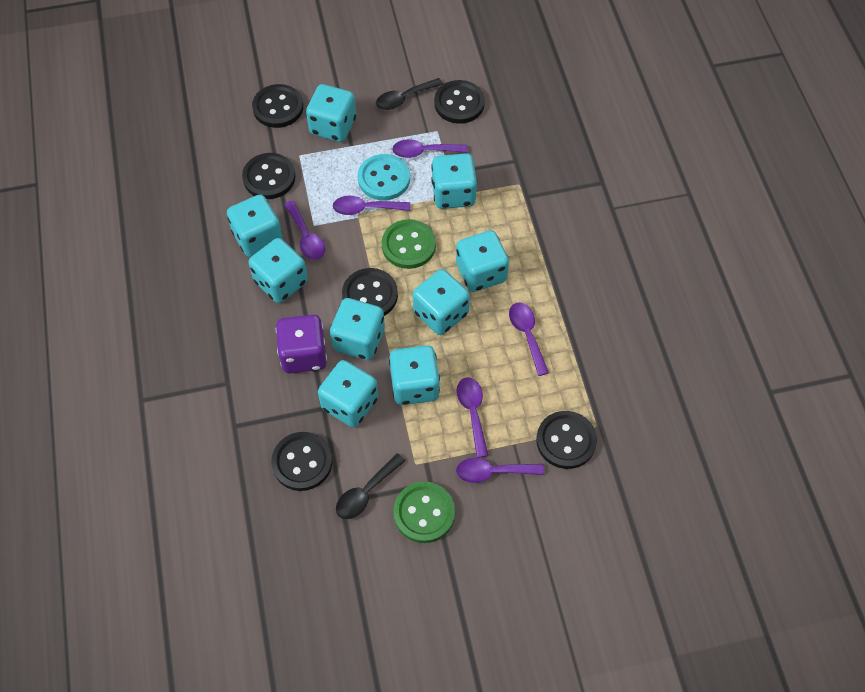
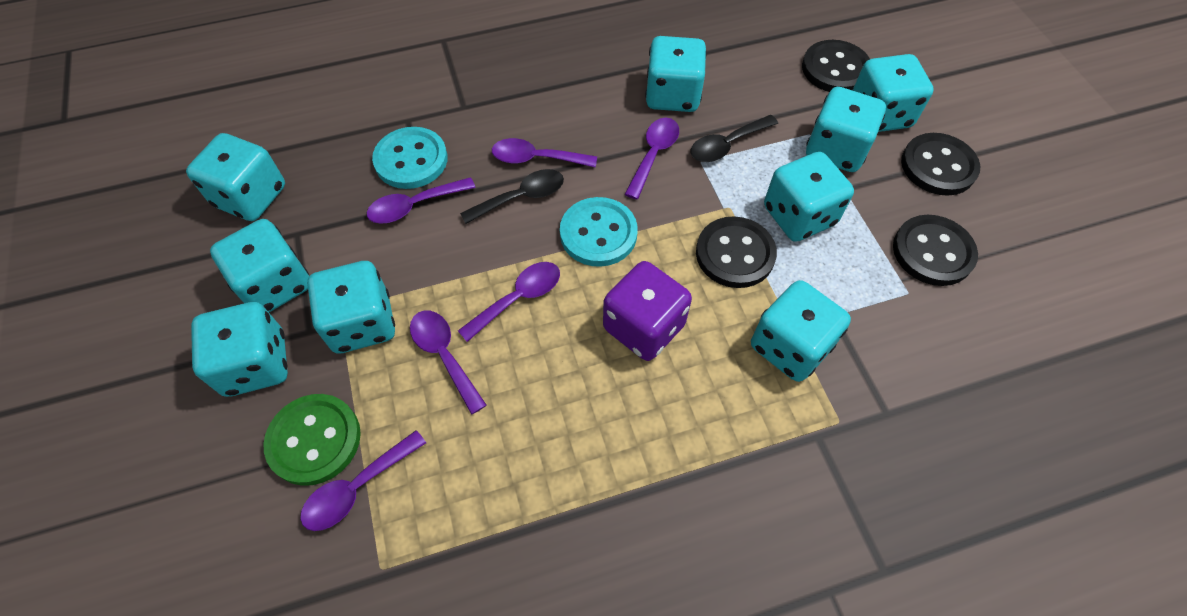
black button: 6 -> 4
green button: 2 -> 1
turquoise button: 1 -> 2

